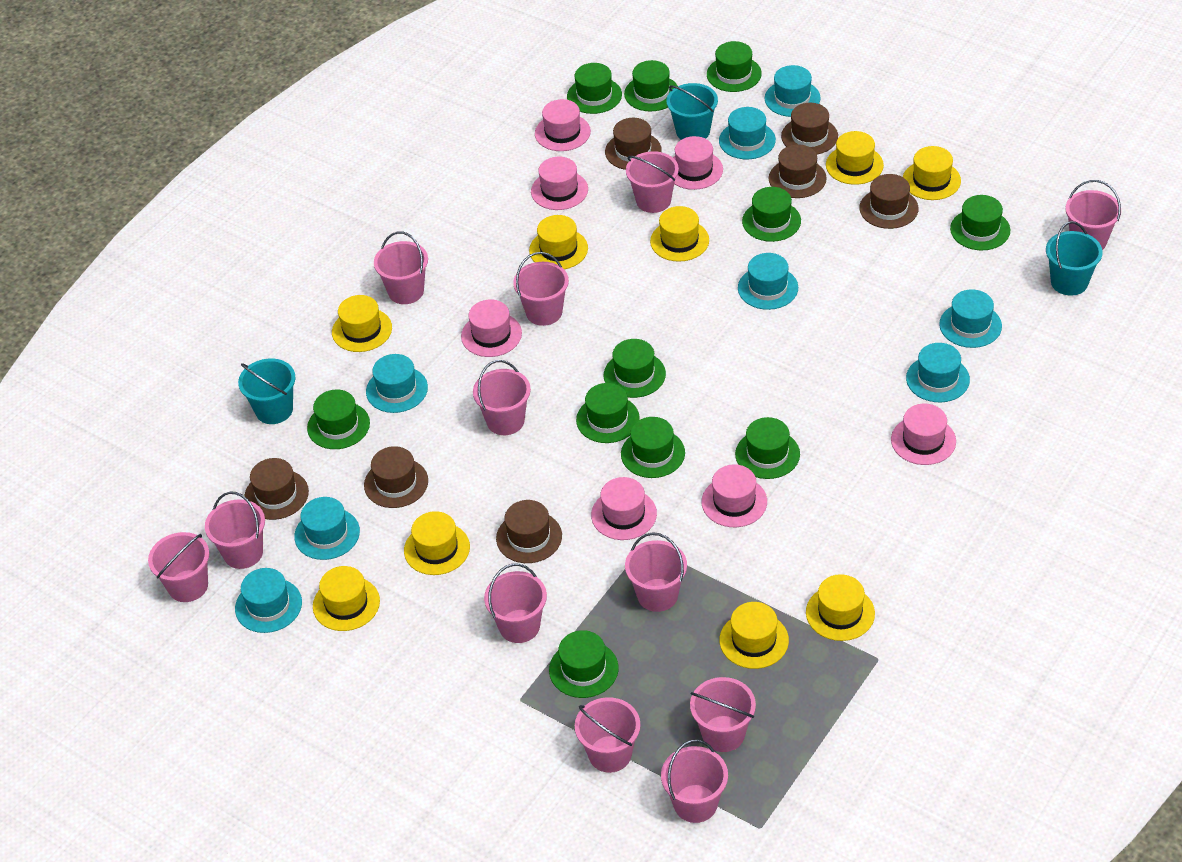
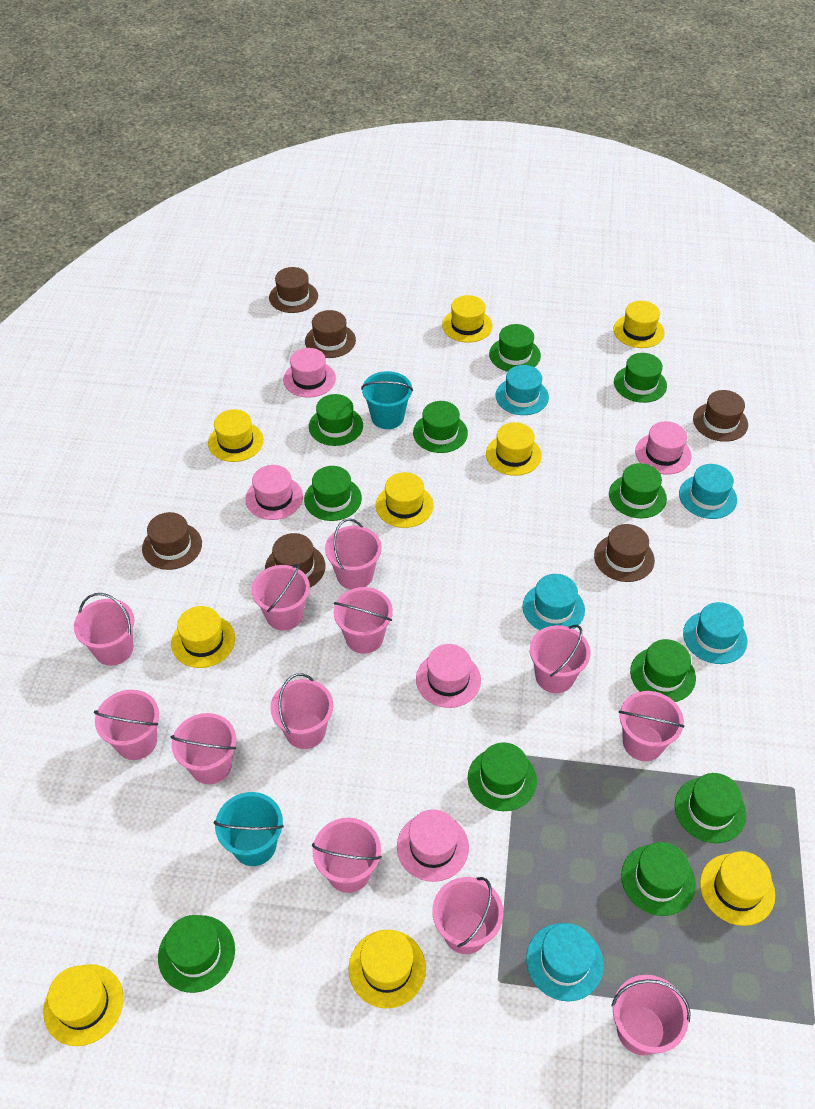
brown hat: 7 -> 6
pink hat: 7 -> 5
turquoise bucket: 3 -> 2
turquoise hat: 8 -> 5

